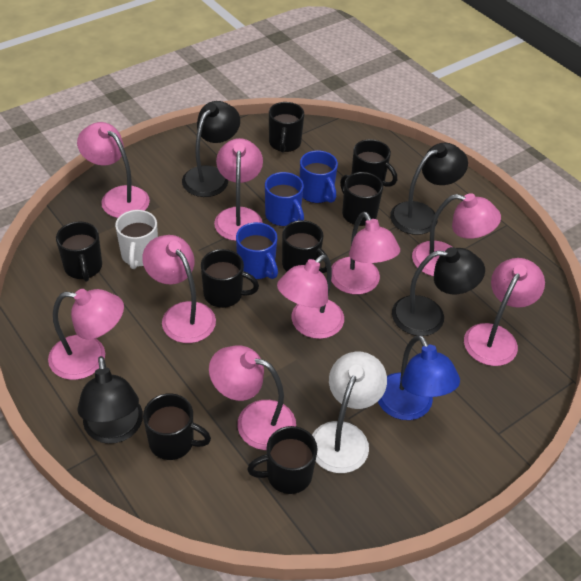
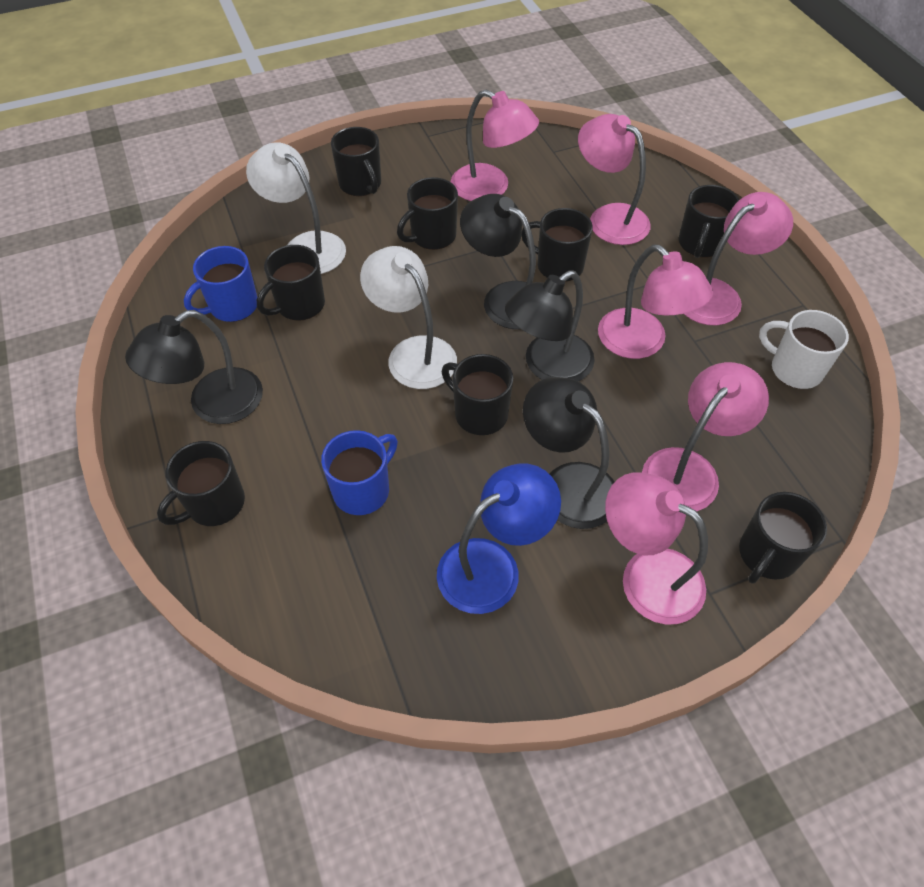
blue mug: 3 -> 2
pink lamp: 9 -> 6
white lamp: 1 -> 2

